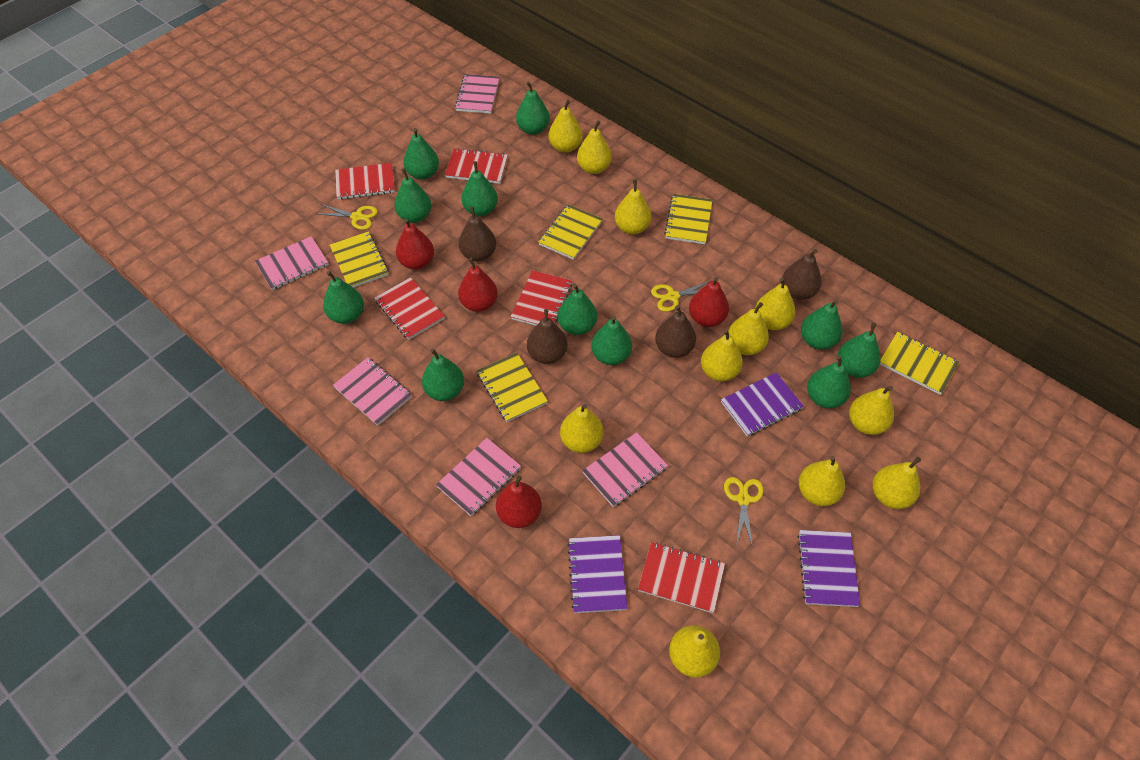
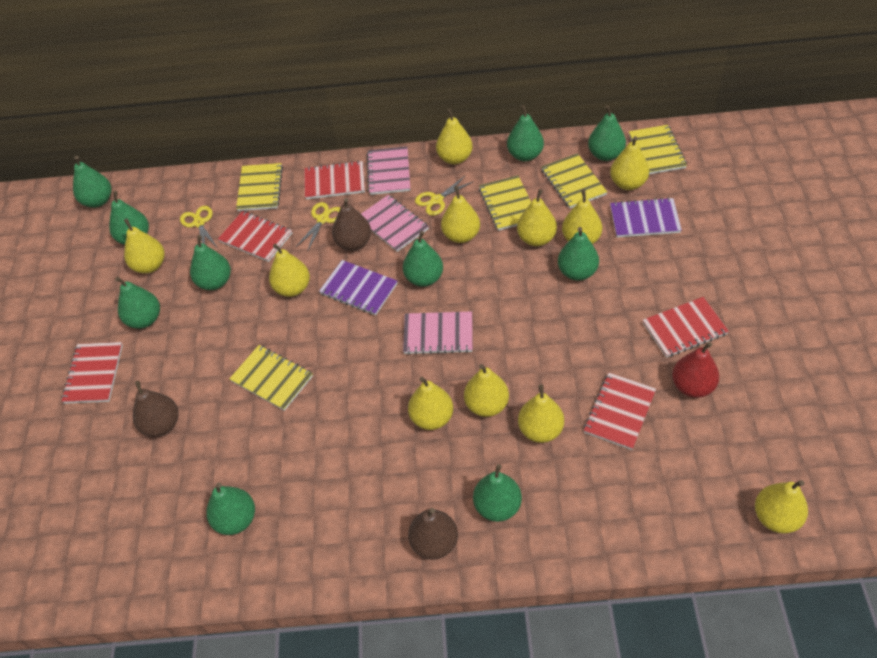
brown pear: 4 -> 3
green pear: 11 -> 10
pink notebook: 5 -> 3
purple notebook: 3 -> 2
red pear: 4 -> 1

